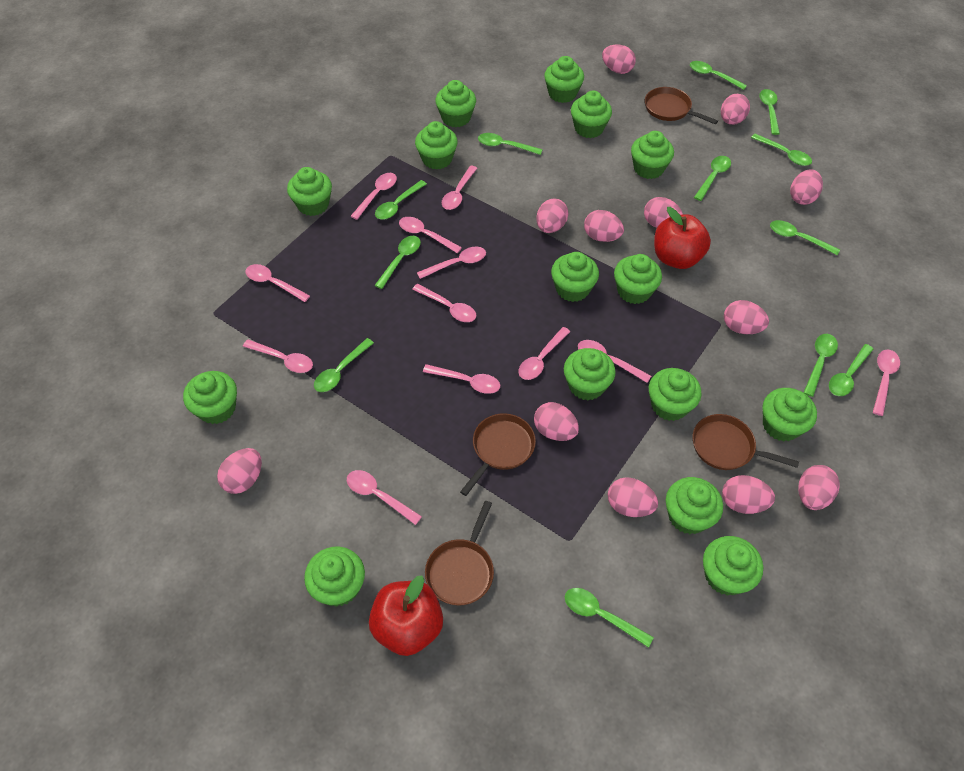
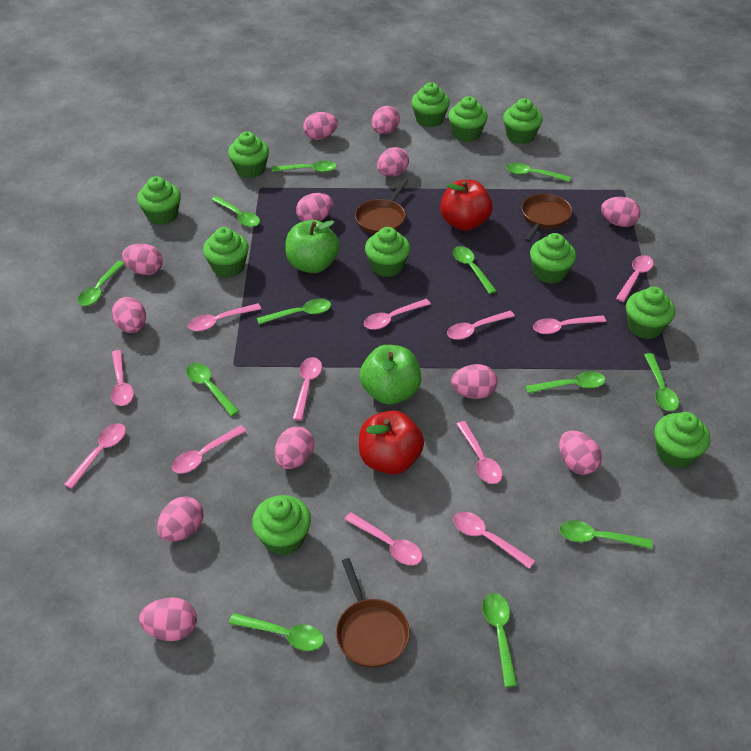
brown pan: 4 -> 3
green apple: 0 -> 2
green cupcake: 15 -> 11

